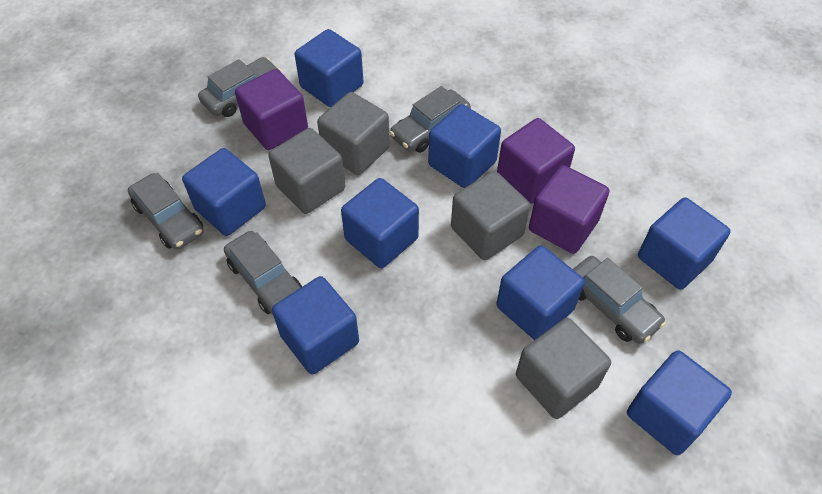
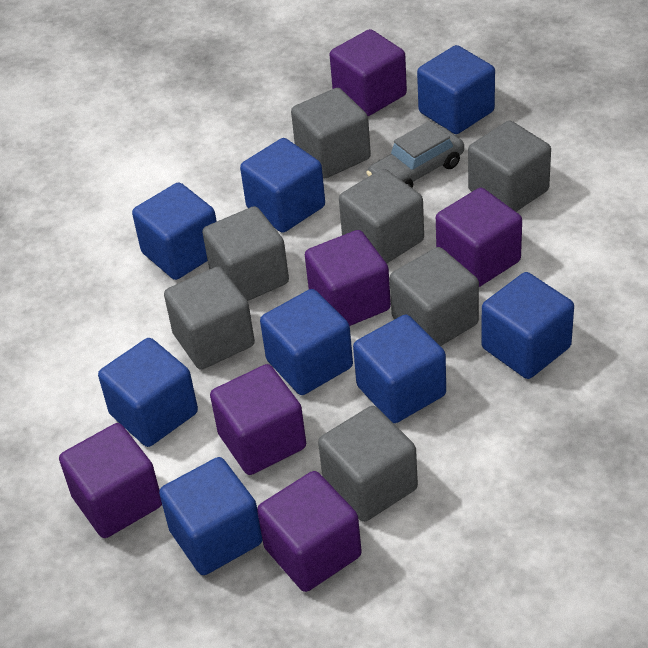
grey car: 5 -> 1
grey cube: 4 -> 7
purple cube: 3 -> 6

